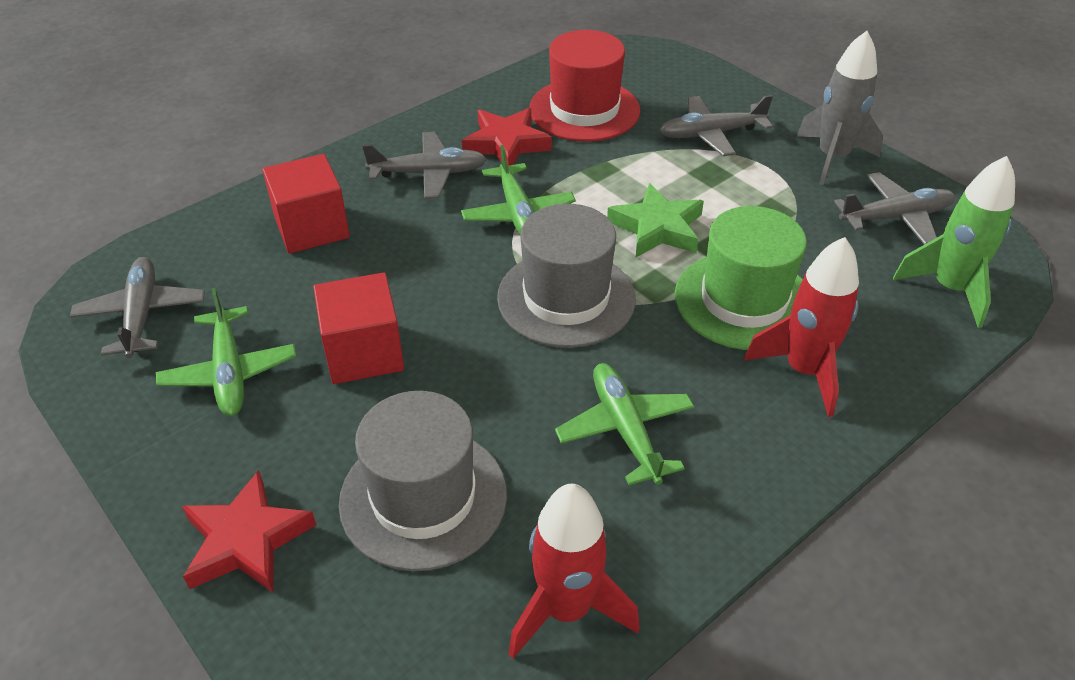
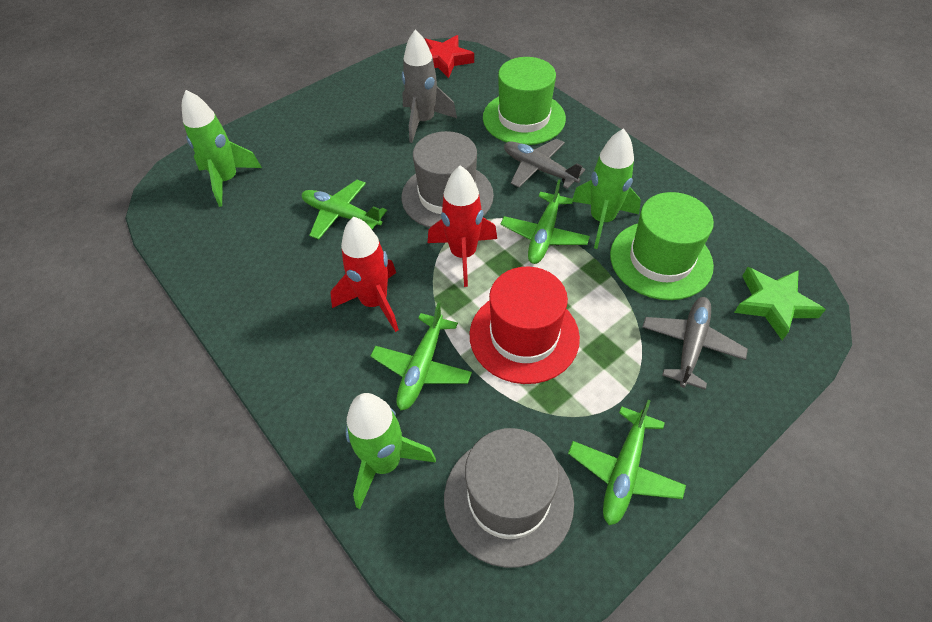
green hat: 1 -> 2
green plane: 3 -> 4
green rocket: 1 -> 3
grey plane: 4 -> 2
red cube: 2 -> 0
red star: 2 -> 1

